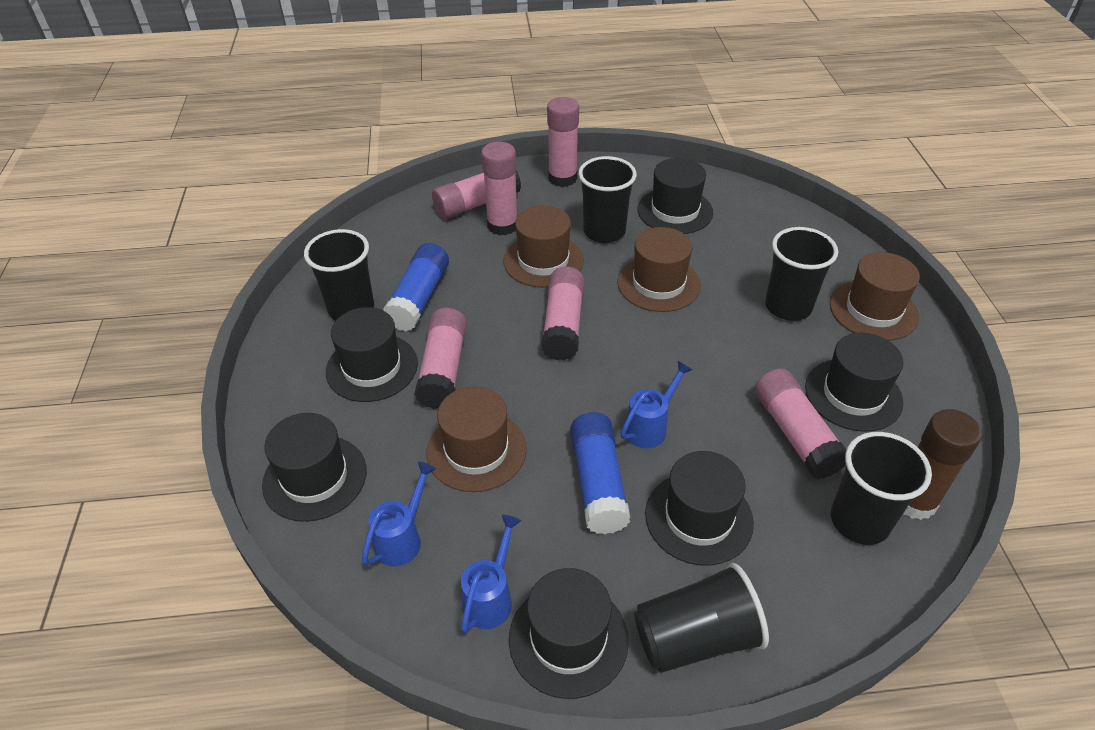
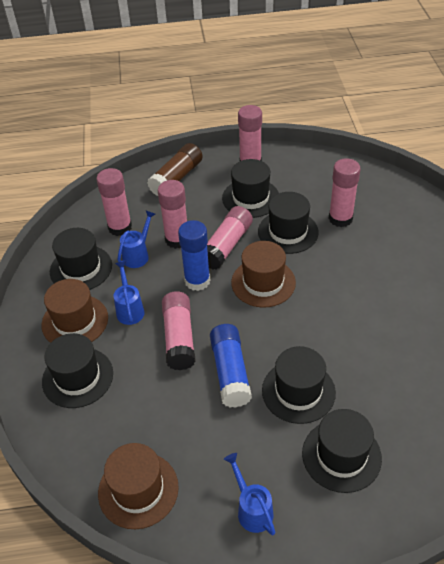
black cup: 5 -> 0
brown hat: 4 -> 3

